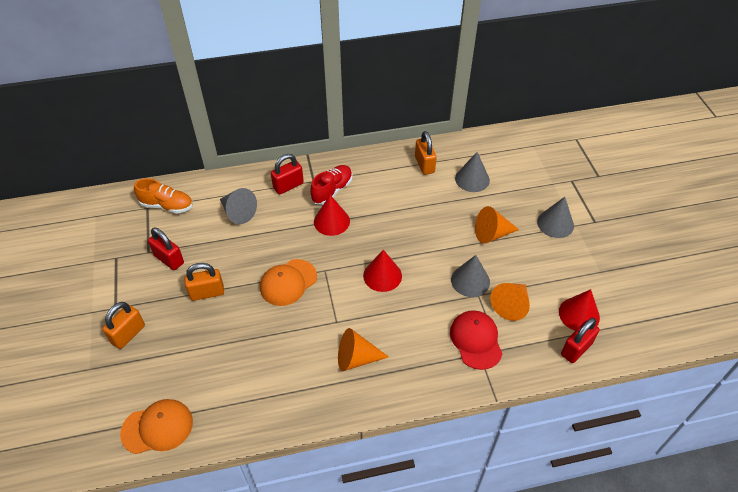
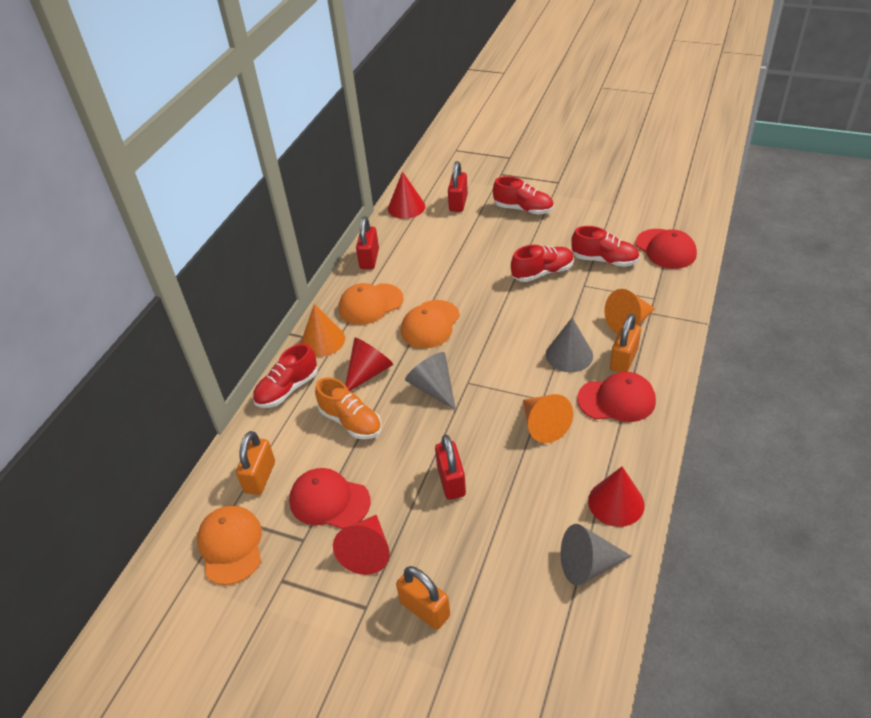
grey cone: 4 -> 3
orange cap: 2 -> 3
red cap: 1 -> 3
red cone: 3 -> 4
red shoe: 1 -> 4

